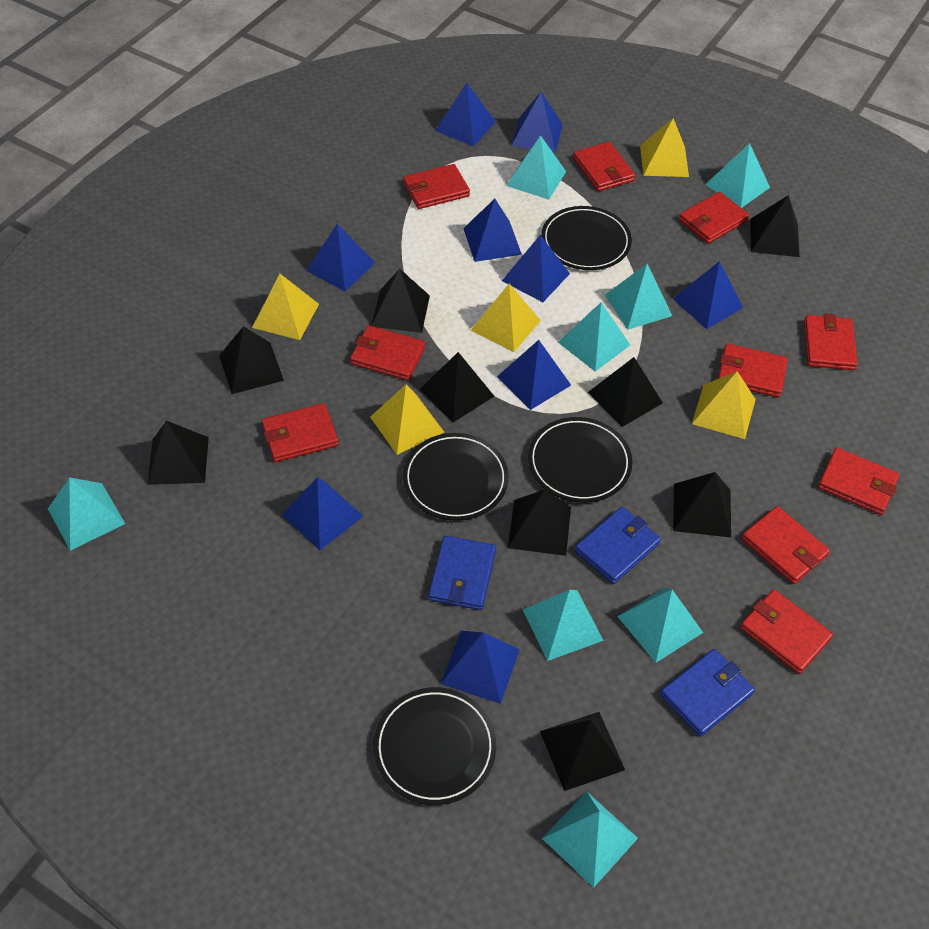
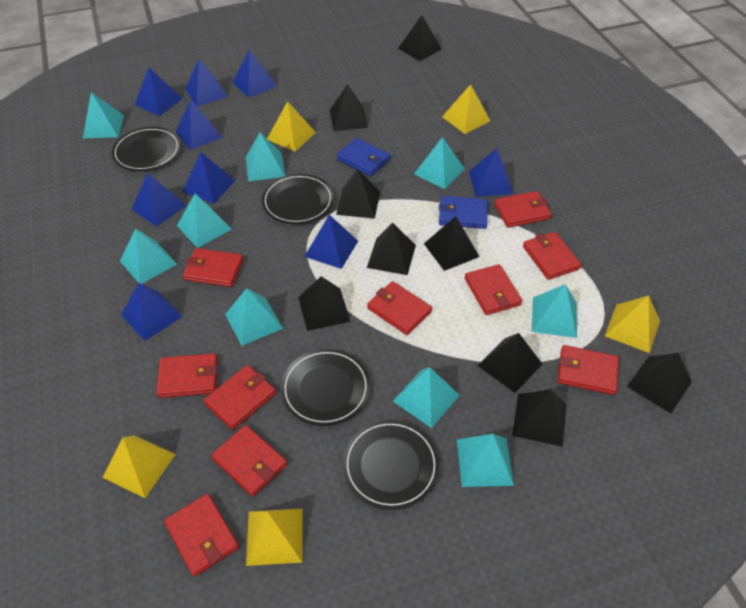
blue wallet: 3 -> 2
turquoise pyramid: 8 -> 9

